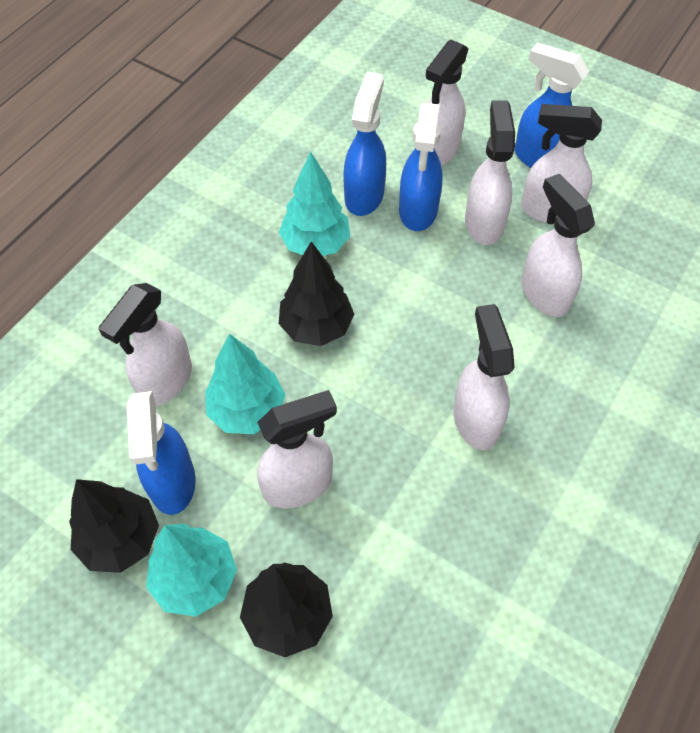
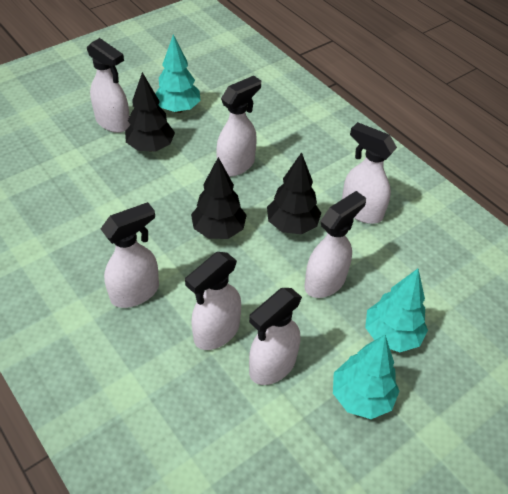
blue spray bottle: 4 -> 0

